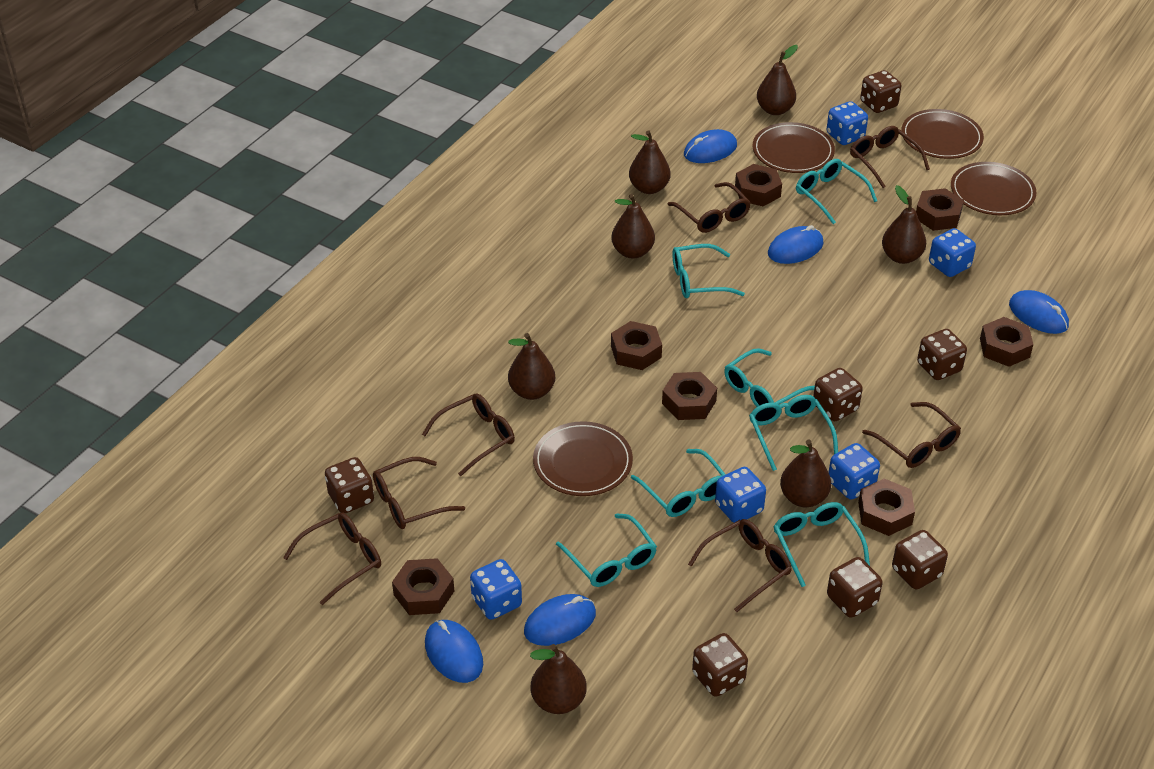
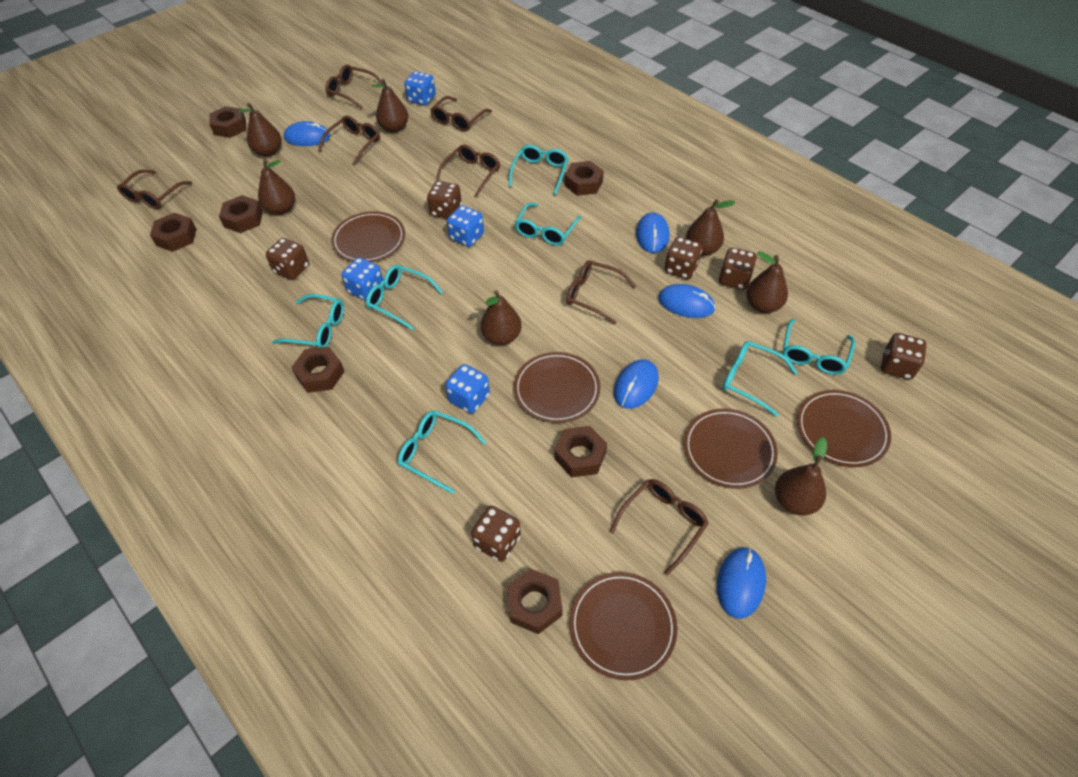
blue dice: 5 -> 4
brown dice: 7 -> 6
brown plate: 4 -> 5

